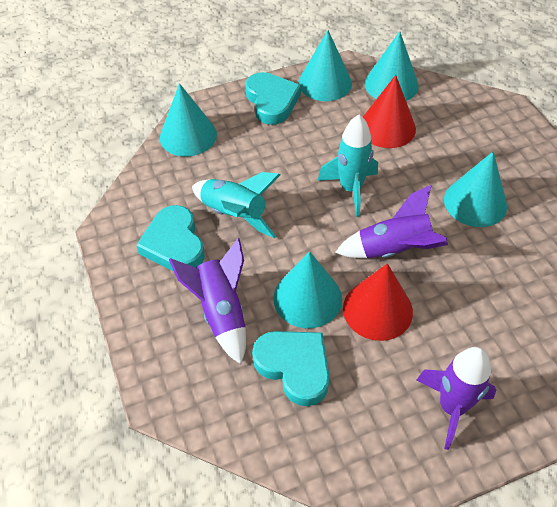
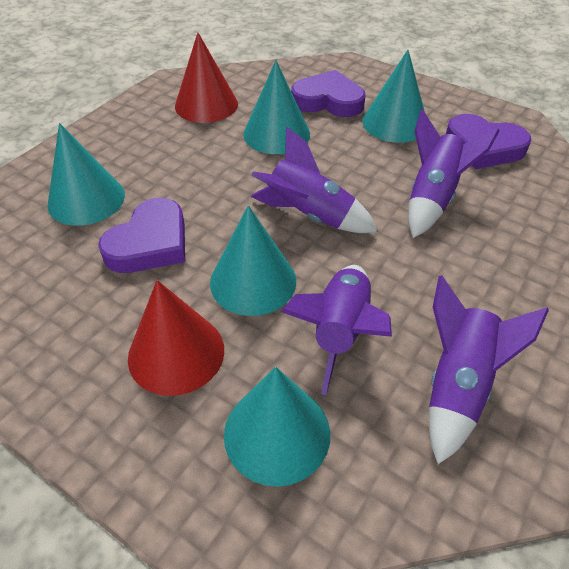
purple heart: 0 -> 3
purple rocket: 3 -> 4
turquoise heart: 3 -> 0
turquoise rocket: 2 -> 0

